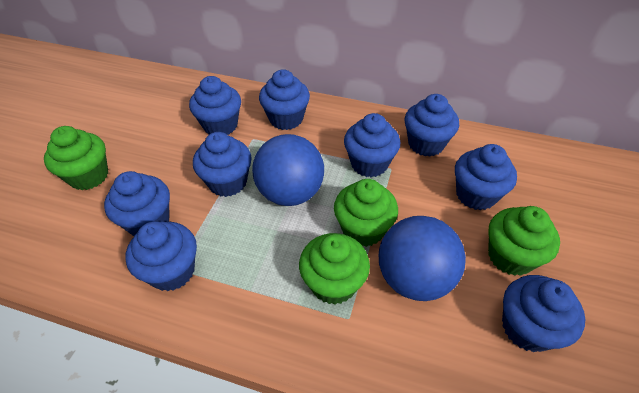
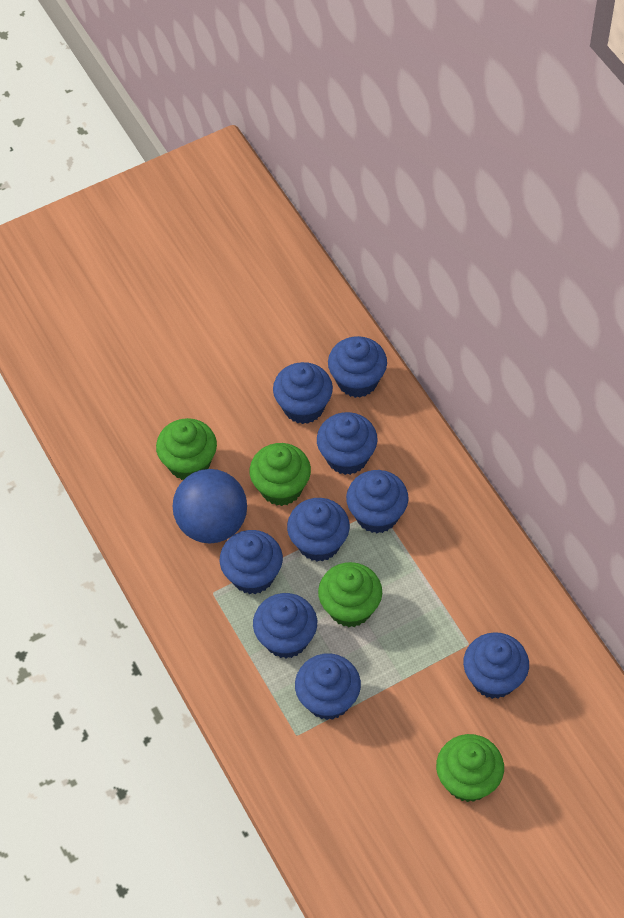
blue ball: 2 -> 1

